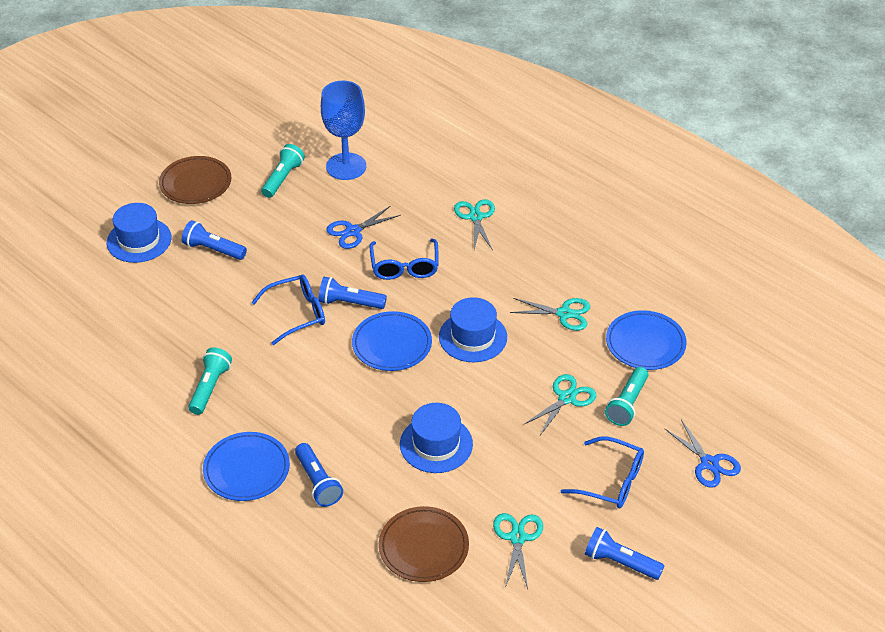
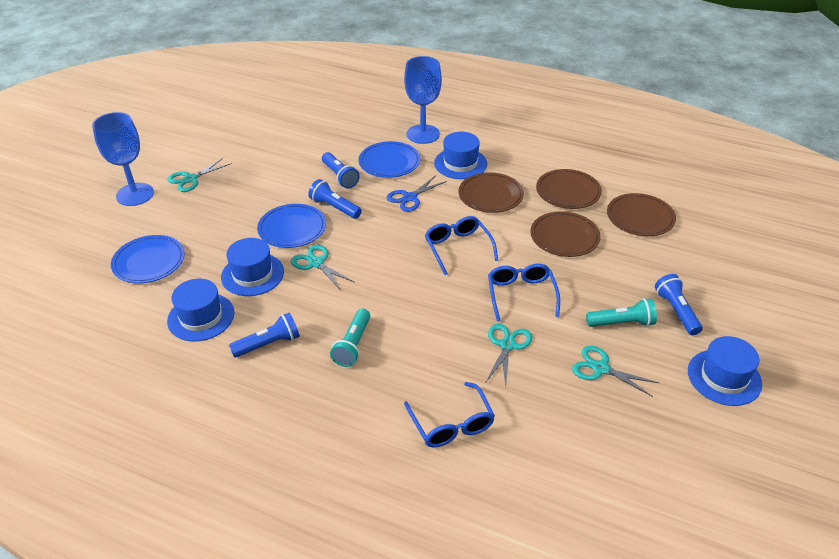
blue goblet: 1 -> 2
blue hat: 3 -> 4
blue scissors: 2 -> 1
brown plate: 2 -> 4
turquoise flashlight: 3 -> 2

